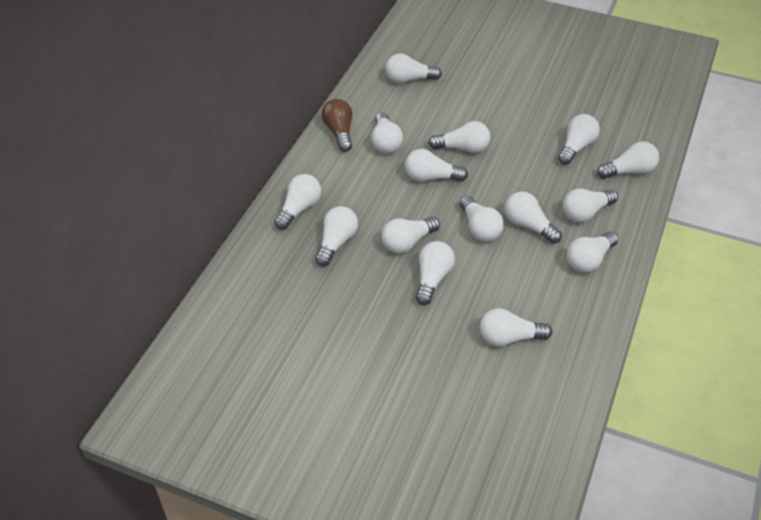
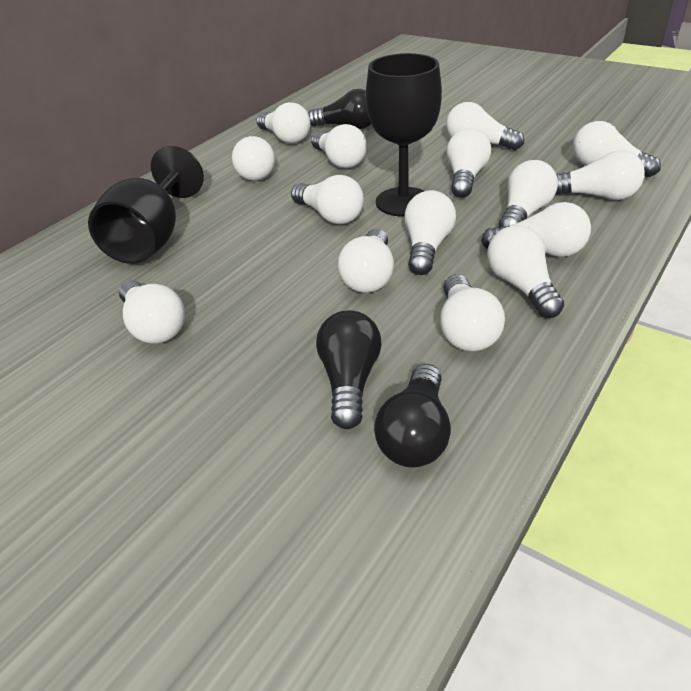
black goblet: 0 -> 2
black light bulb: 0 -> 3
brown light bulb: 1 -> 0

